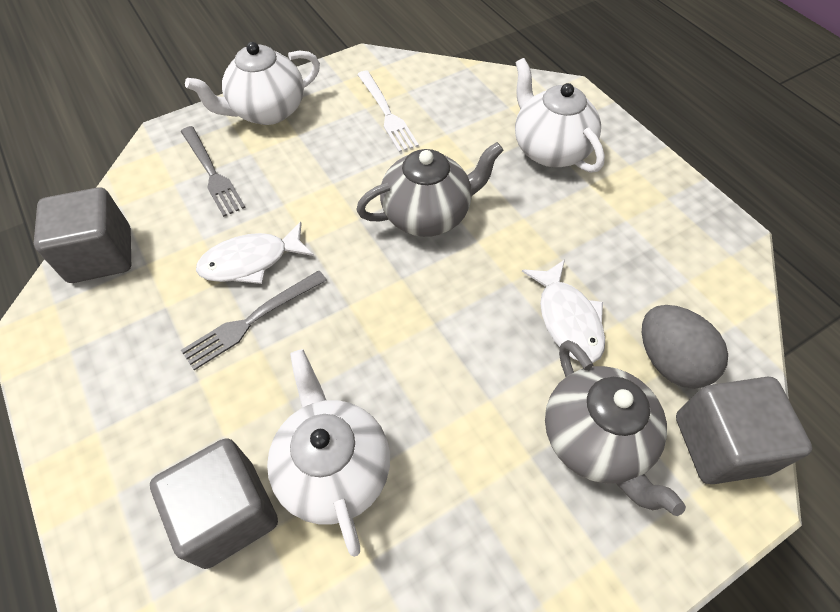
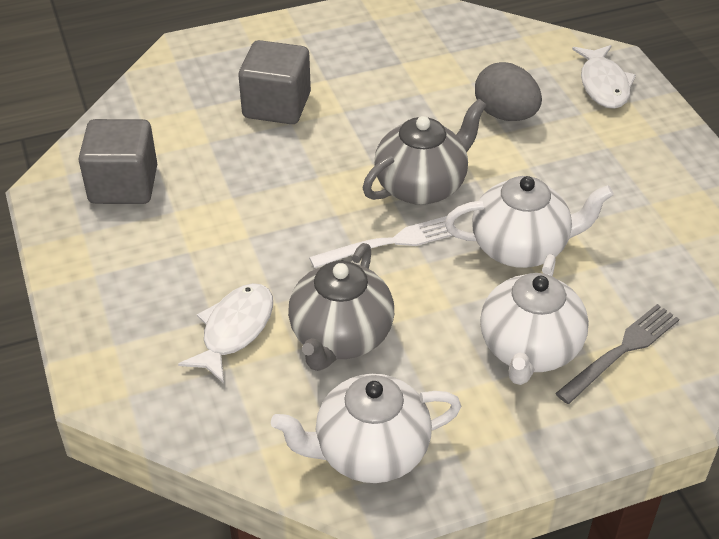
grey cube: 3 -> 2
grey fork: 2 -> 1

